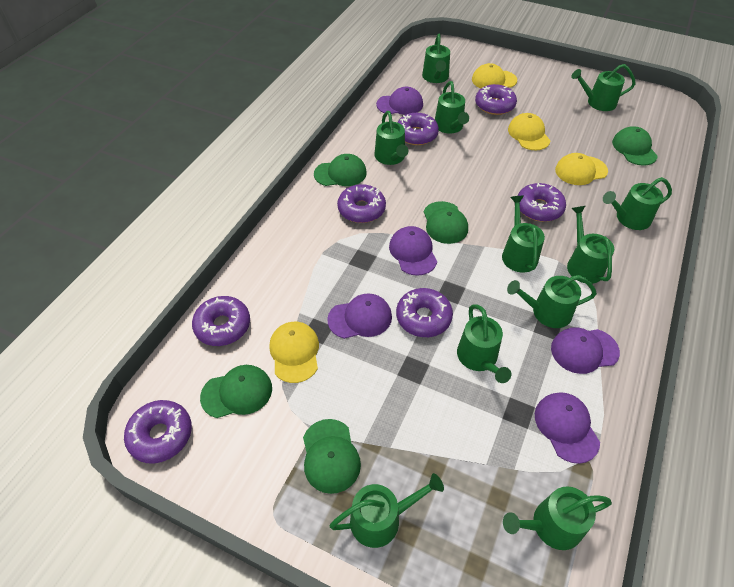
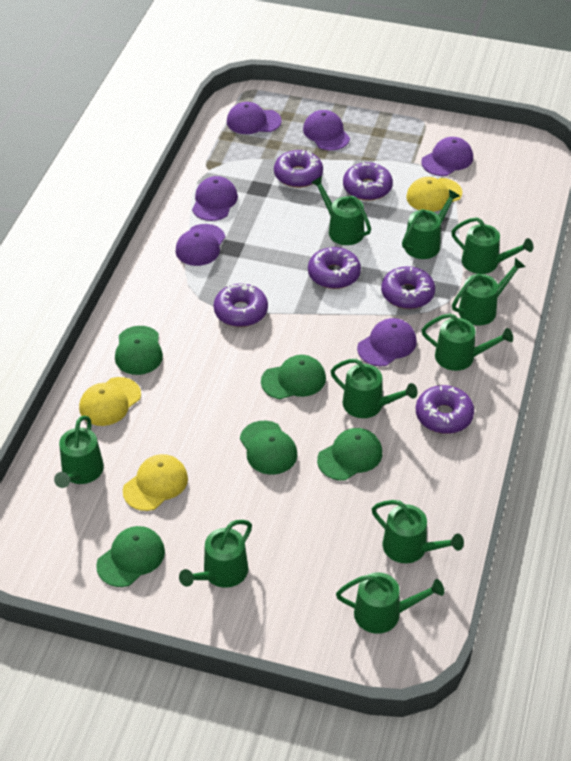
green watering can: 11 -> 10
purple cap: 5 -> 6
purple donut: 7 -> 6
yellow cap: 4 -> 3

